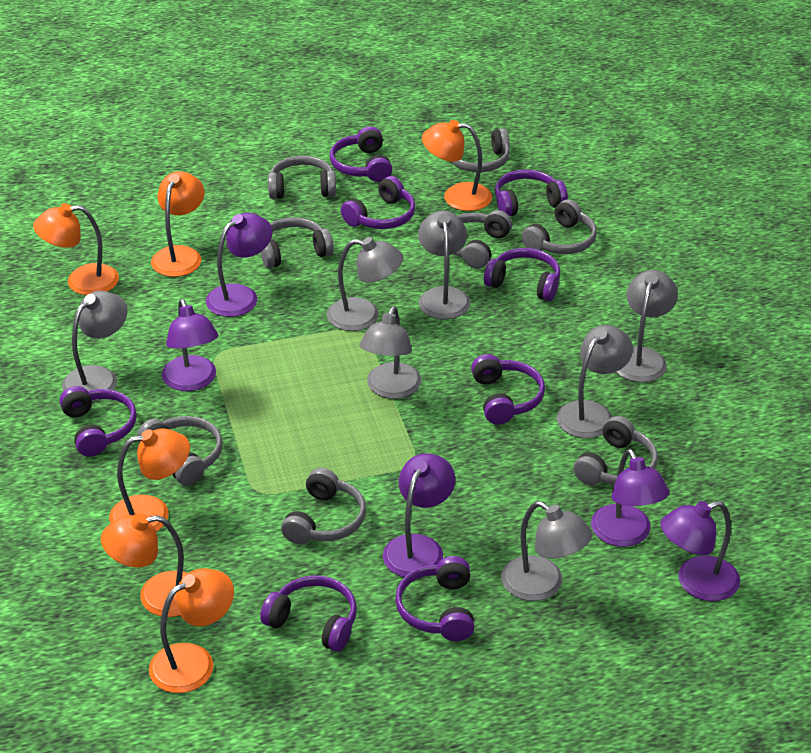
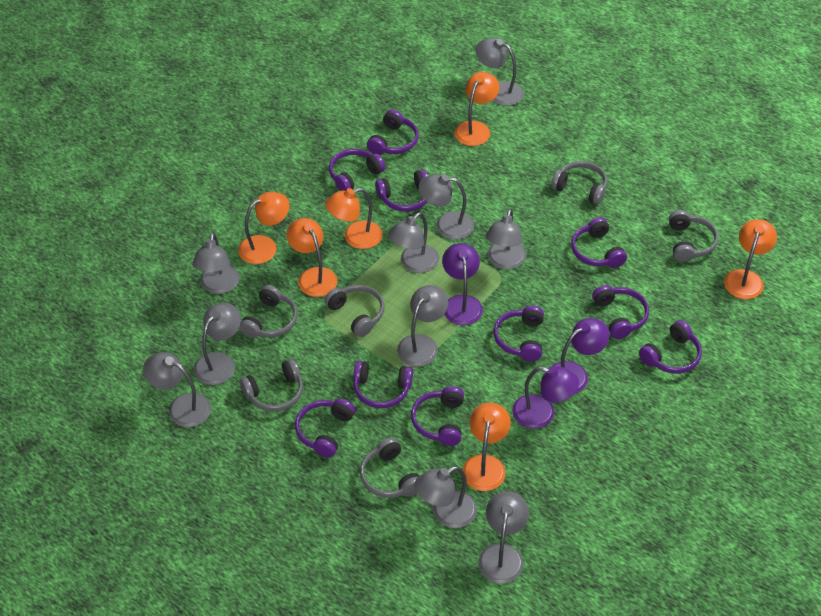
grey headphones: 8 -> 6
grey lamp: 7 -> 10
purple headphones: 8 -> 10
purple lamp: 5 -> 3

